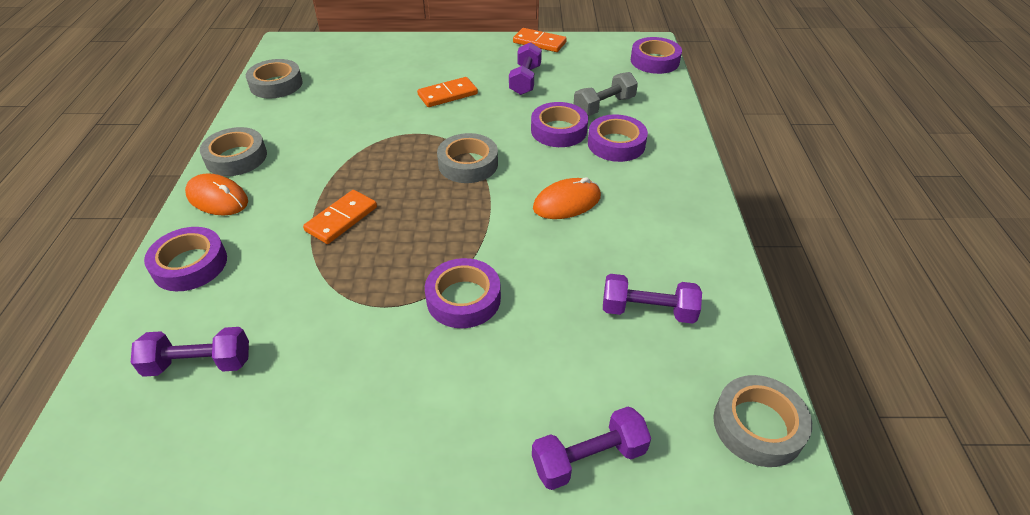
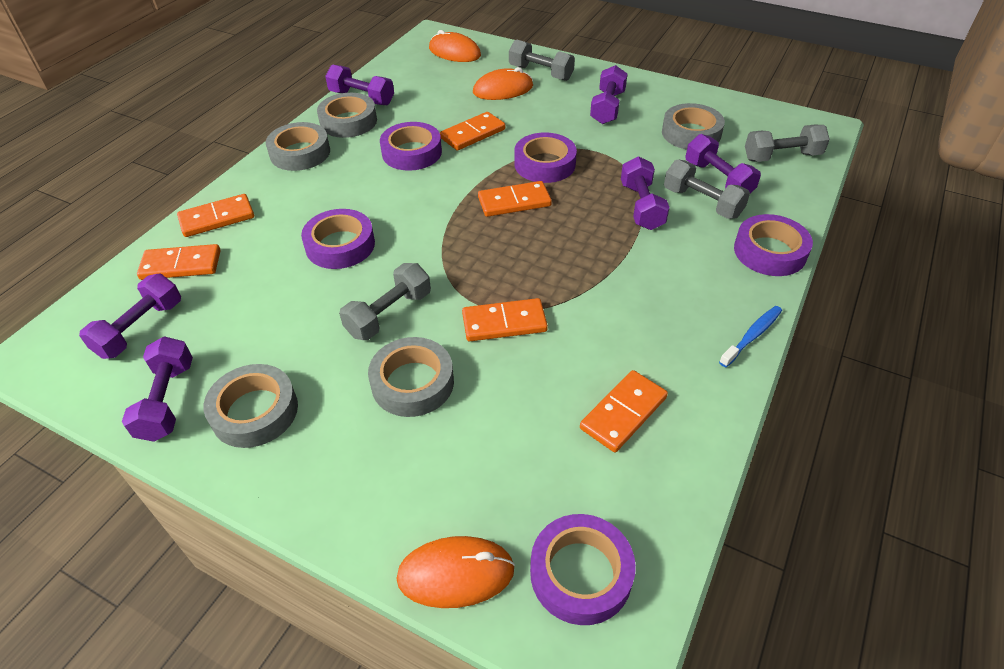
blue toothbrush: 0 -> 1
grey dumbbell: 1 -> 4
grey tape: 4 -> 5
orange domino: 3 -> 6
orange mouse: 2 -> 3
purple dumbbell: 4 -> 6

